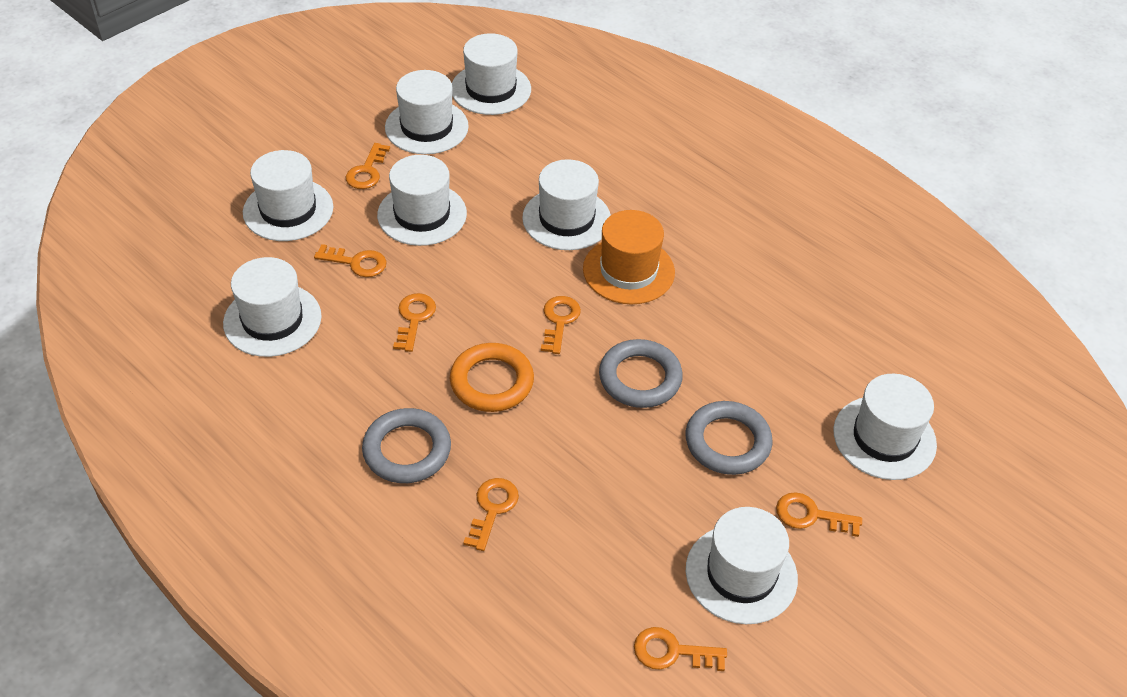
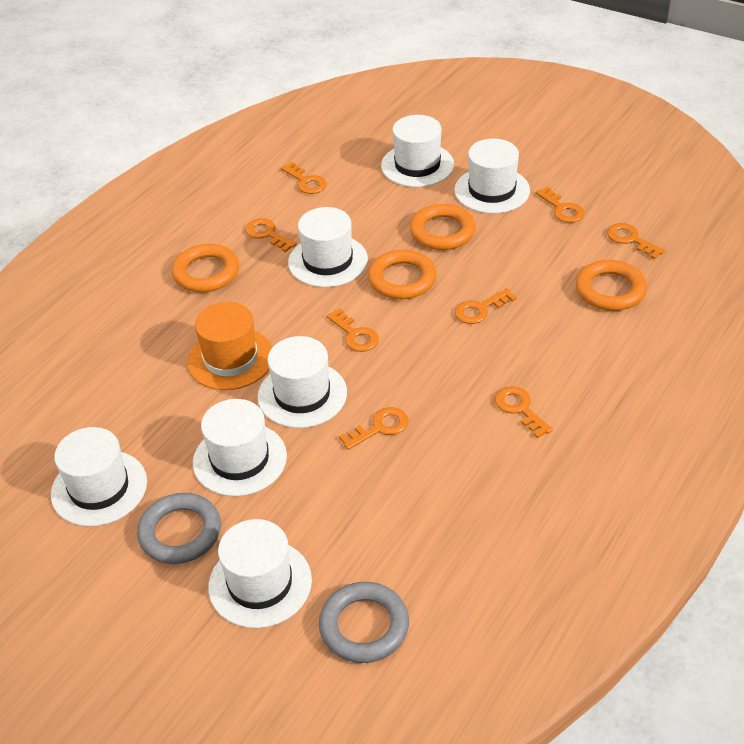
grey ring: 3 -> 2
orange key: 7 -> 8
orange ring: 1 -> 4
white hat: 8 -> 7

